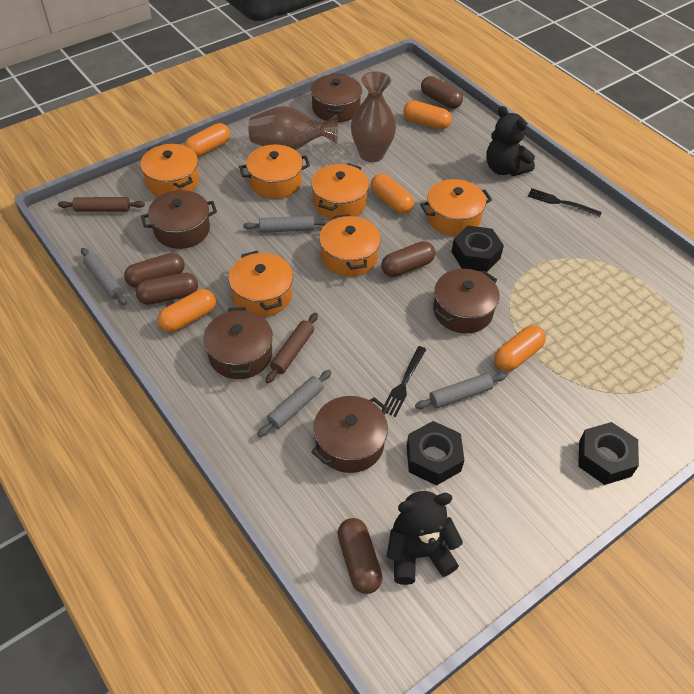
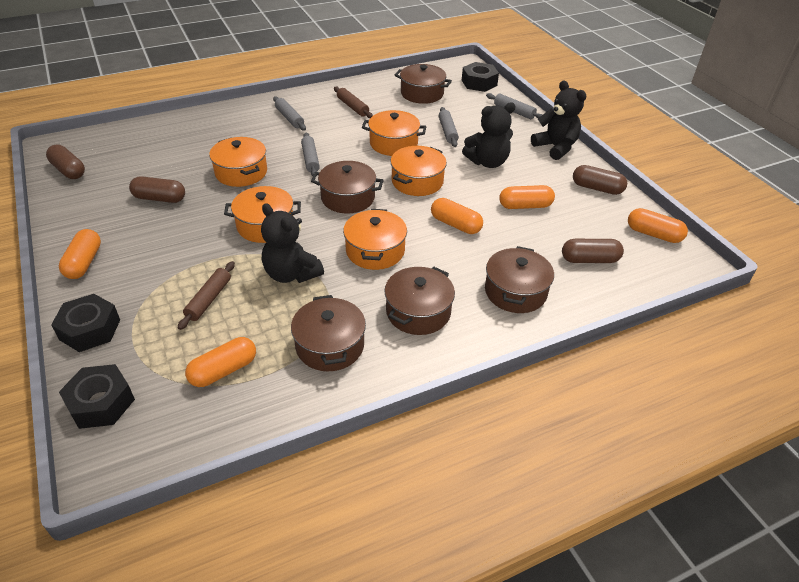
black fork: 2 -> 0
black teddy bear: 2 -> 3
brown capsule: 5 -> 4
brown vase: 2 -> 0
orange pot: 6 -> 5

